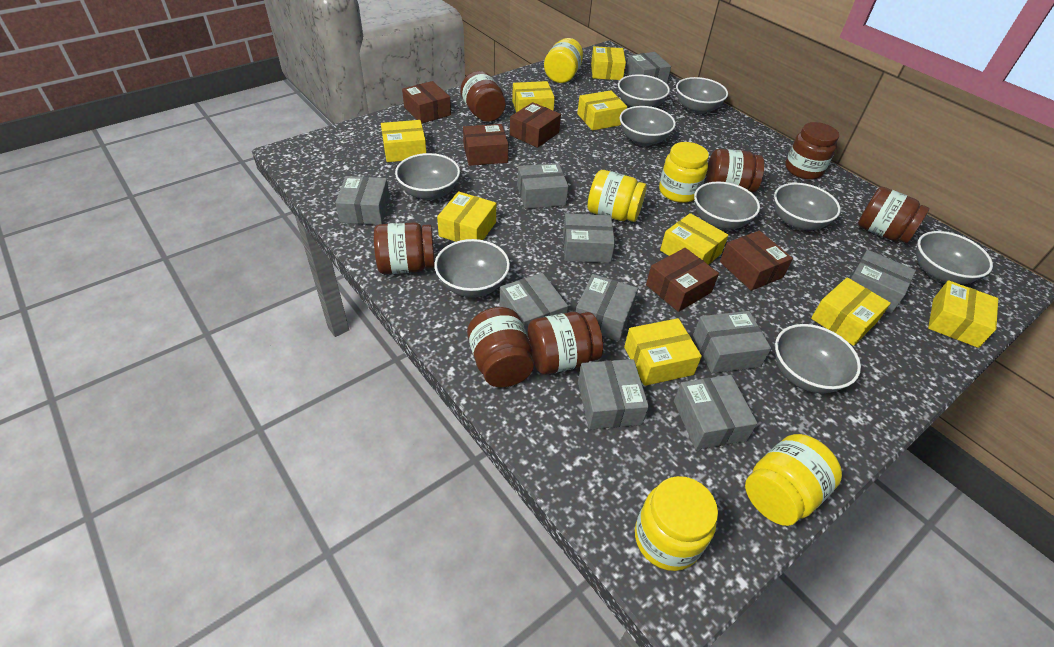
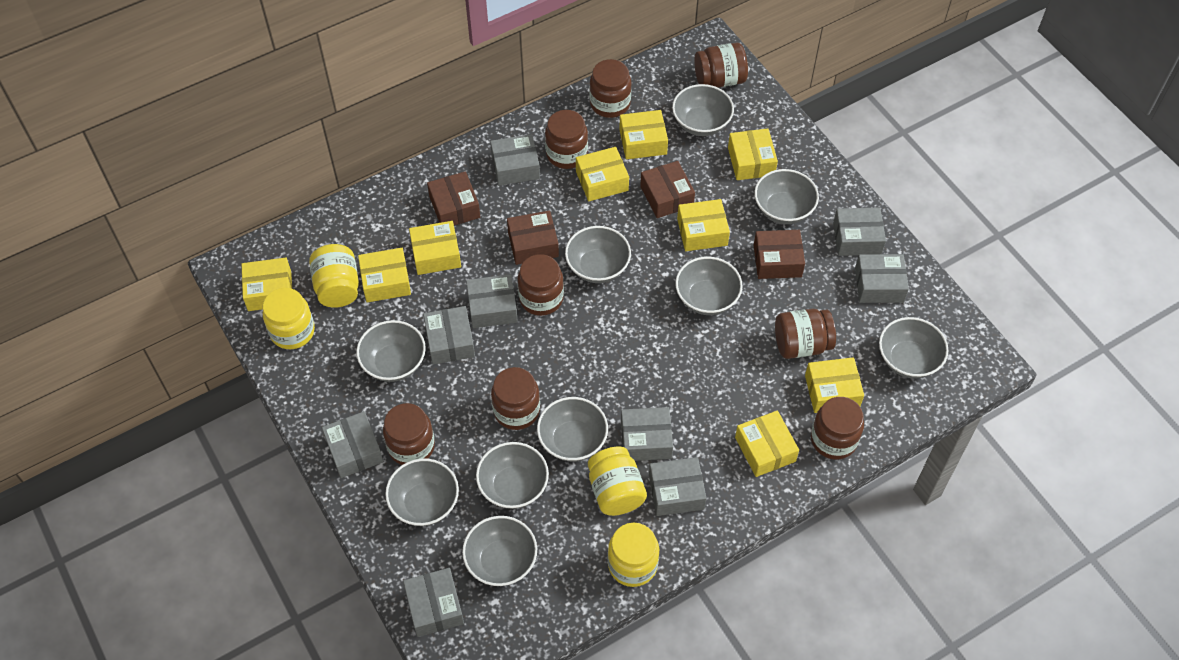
brown box: 5 -> 4
brown jar: 7 -> 8
grey bowl: 9 -> 10
grey box: 10 -> 9
yellow jar: 5 -> 4

